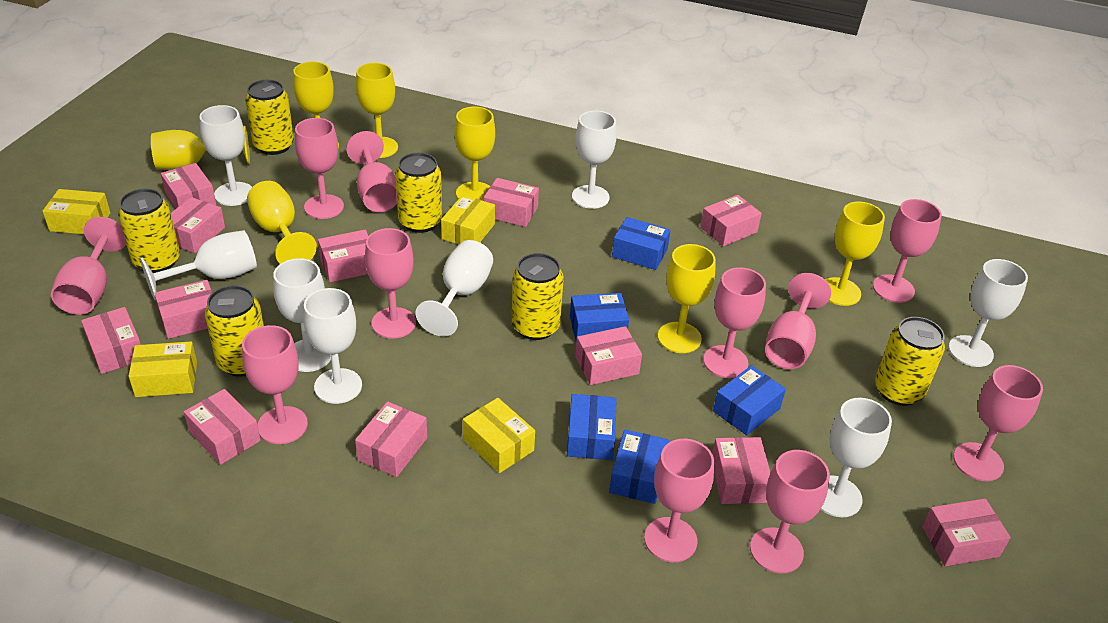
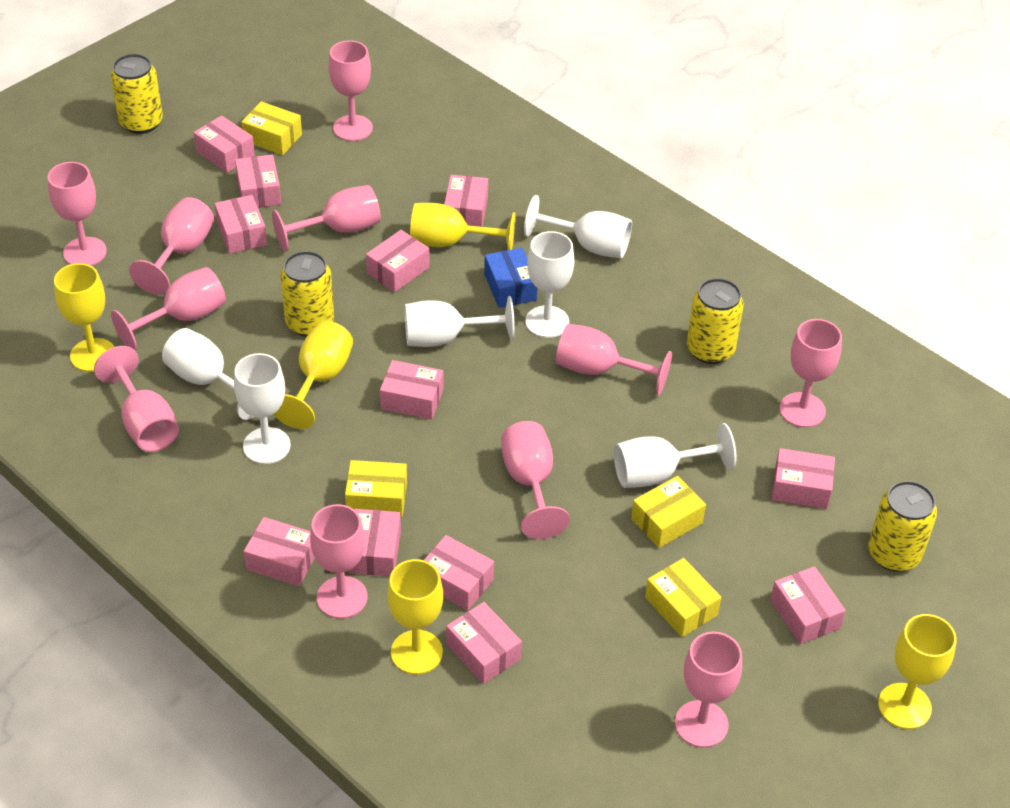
blue box: 5 -> 1
white goblet: 8 -> 6
yellow can: 6 -> 4
yellow goblet: 7 -> 5

